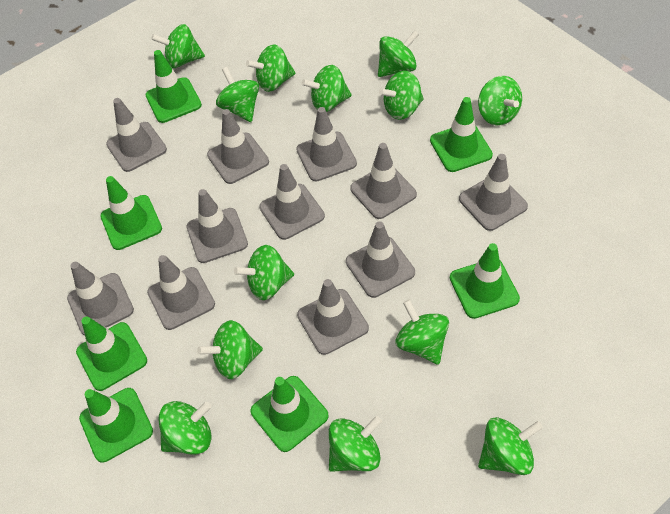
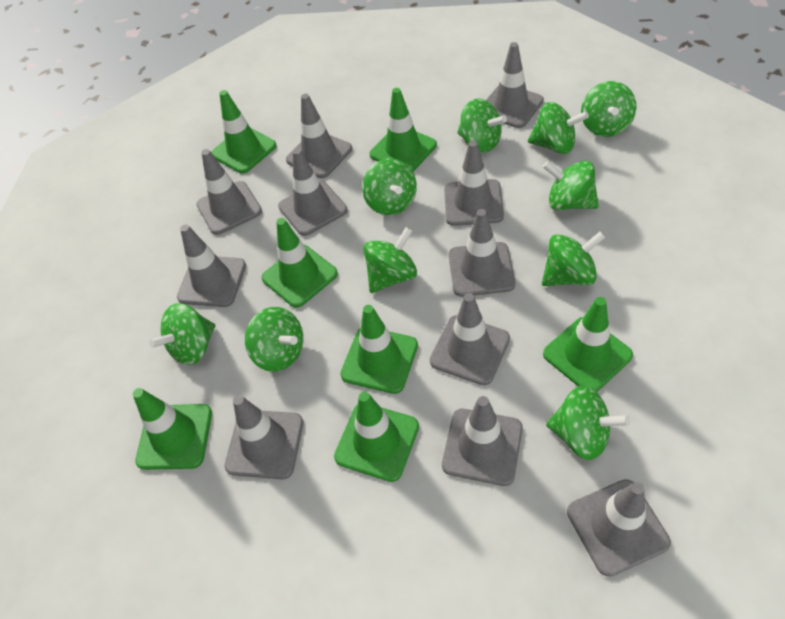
green spinning top: 13 -> 10

